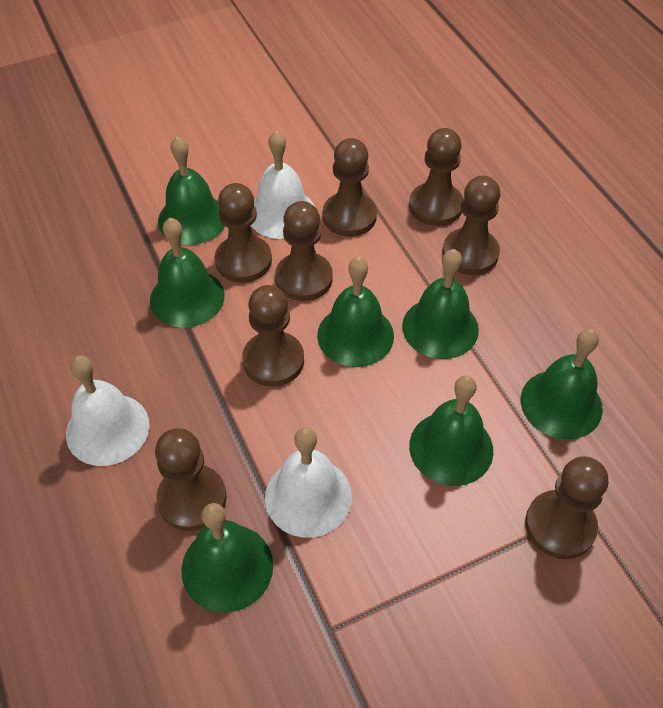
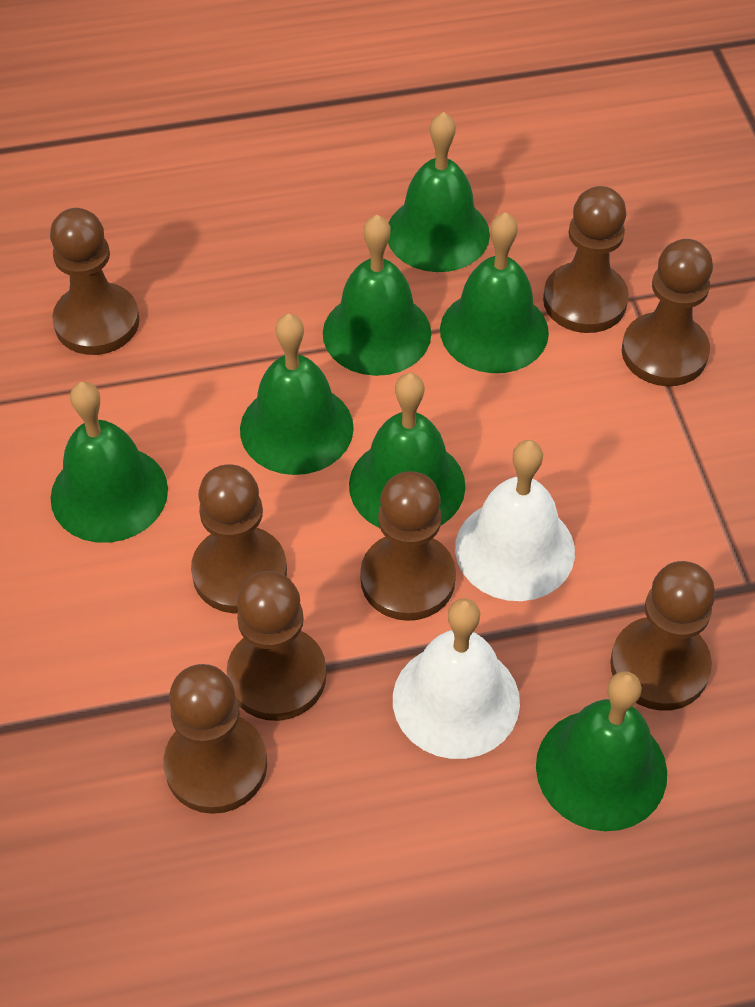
white bell: 3 -> 2

